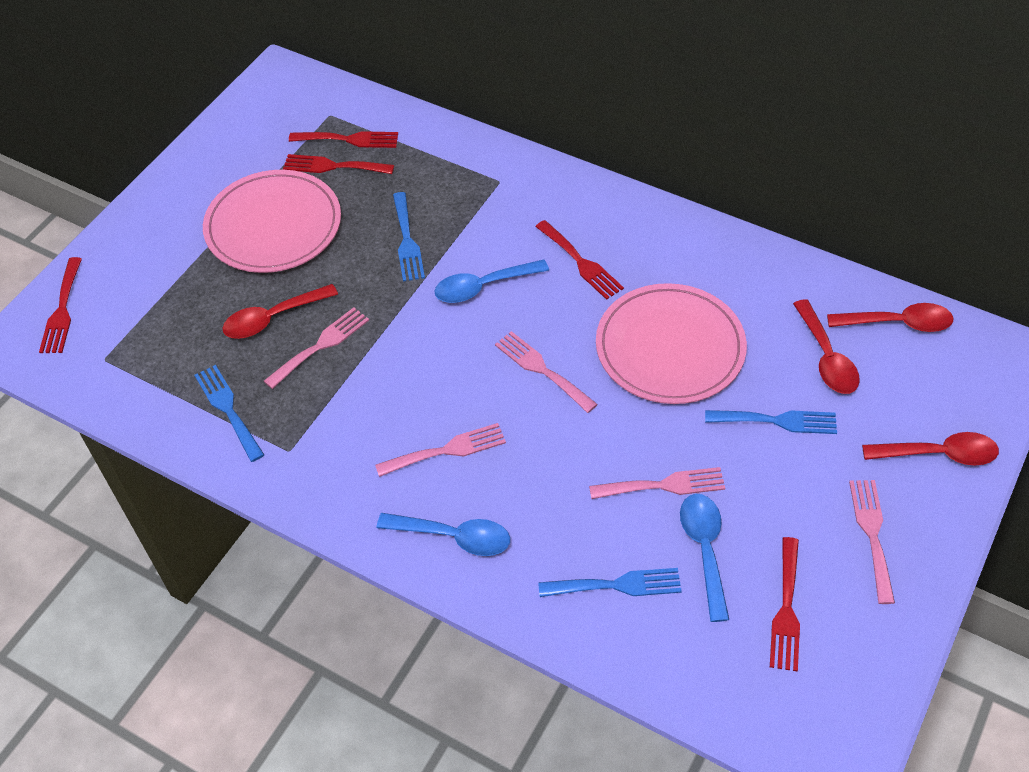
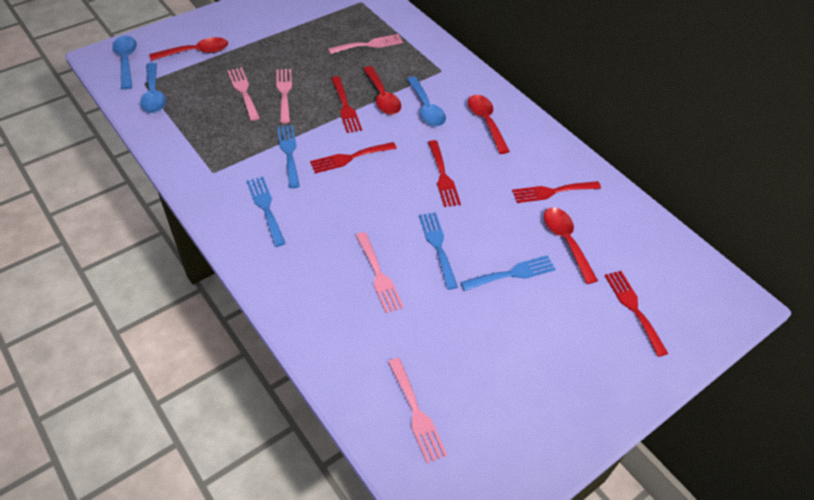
pink plate: 2 -> 0

